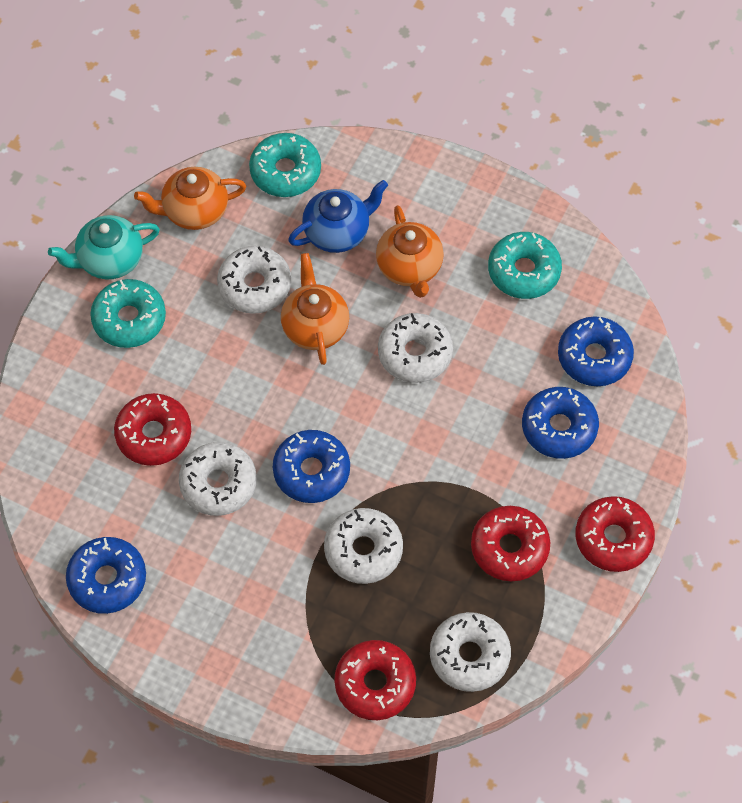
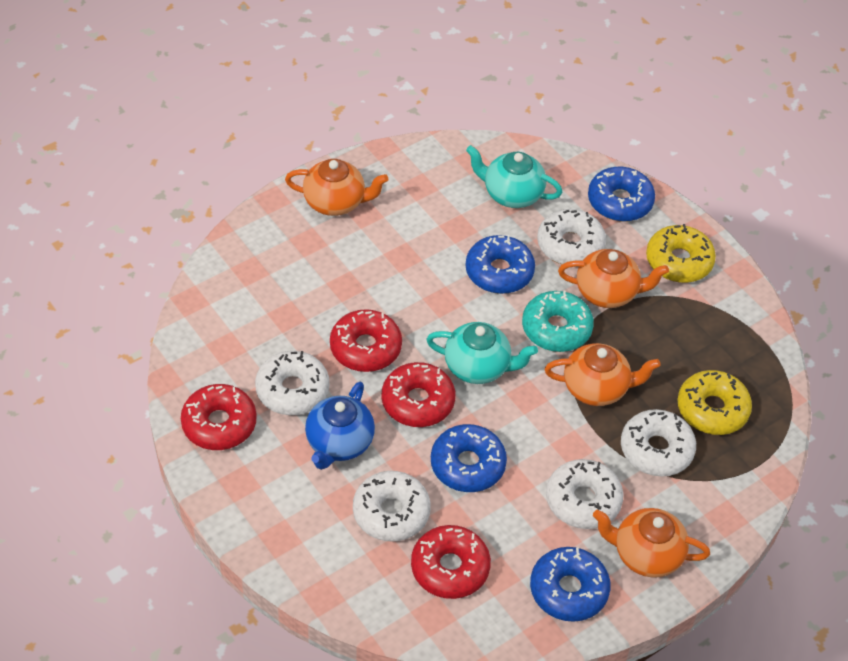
orange teapot: 3 -> 4
turquoise donut: 3 -> 1
turquoise teapot: 1 -> 2
yellow donut: 0 -> 2

